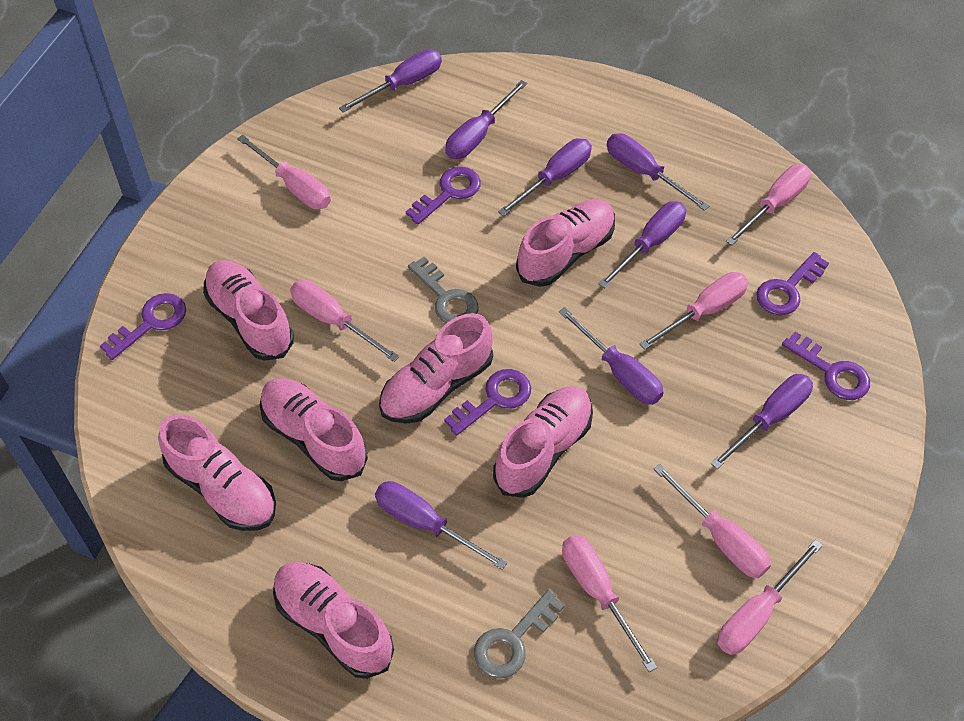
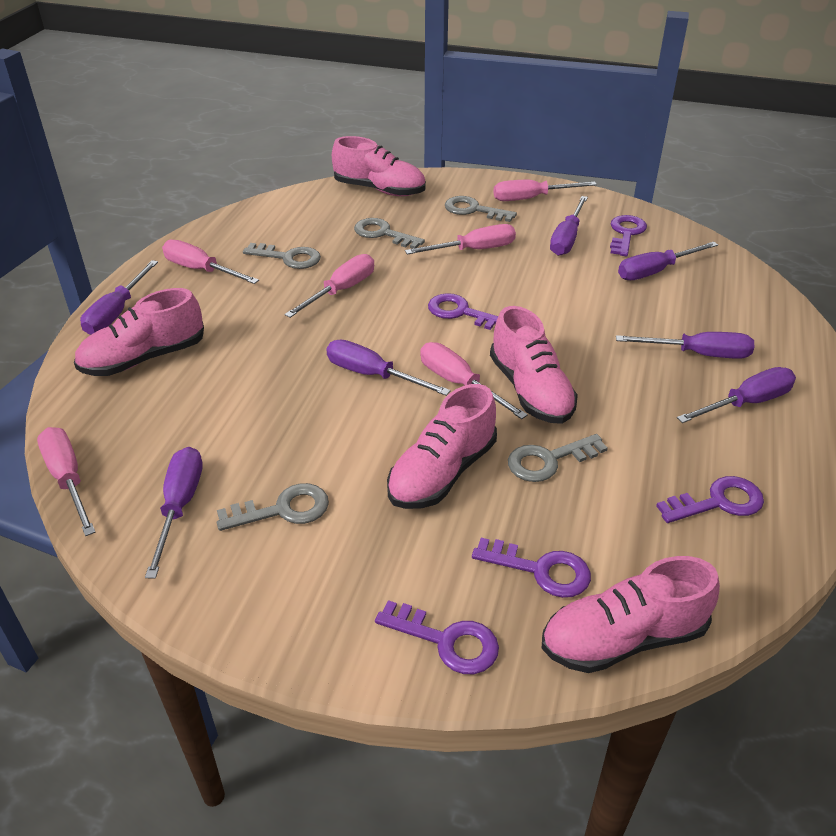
grey key: 2 -> 5
pink screwdriver: 7 -> 6
pink shoe: 7 -> 5
purple screwdriver: 8 -> 7

